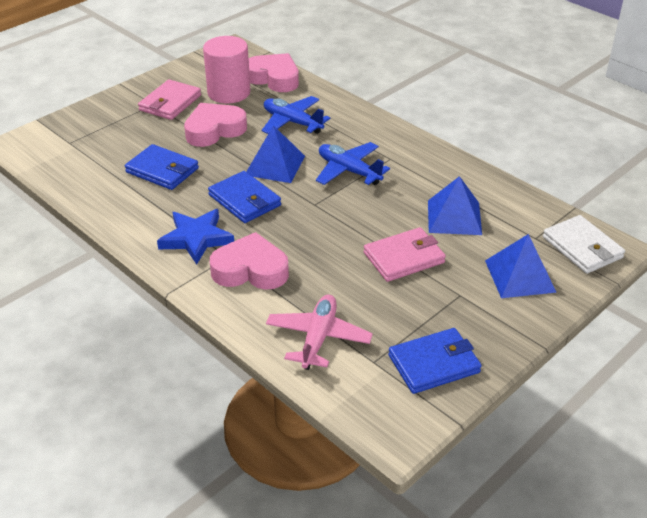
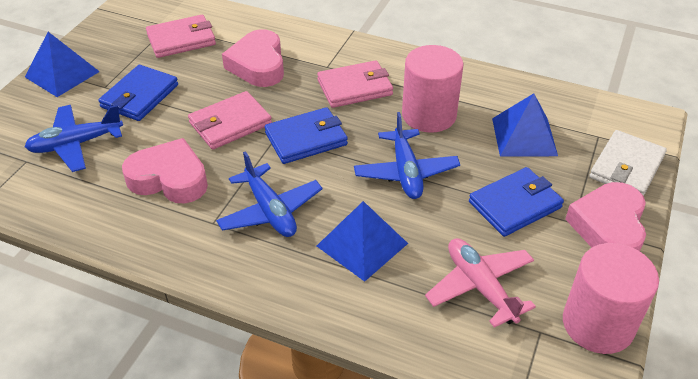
blue plane: 2 -> 3
blue star: 1 -> 0
pink cylinder: 1 -> 2
pink wallet: 2 -> 3

